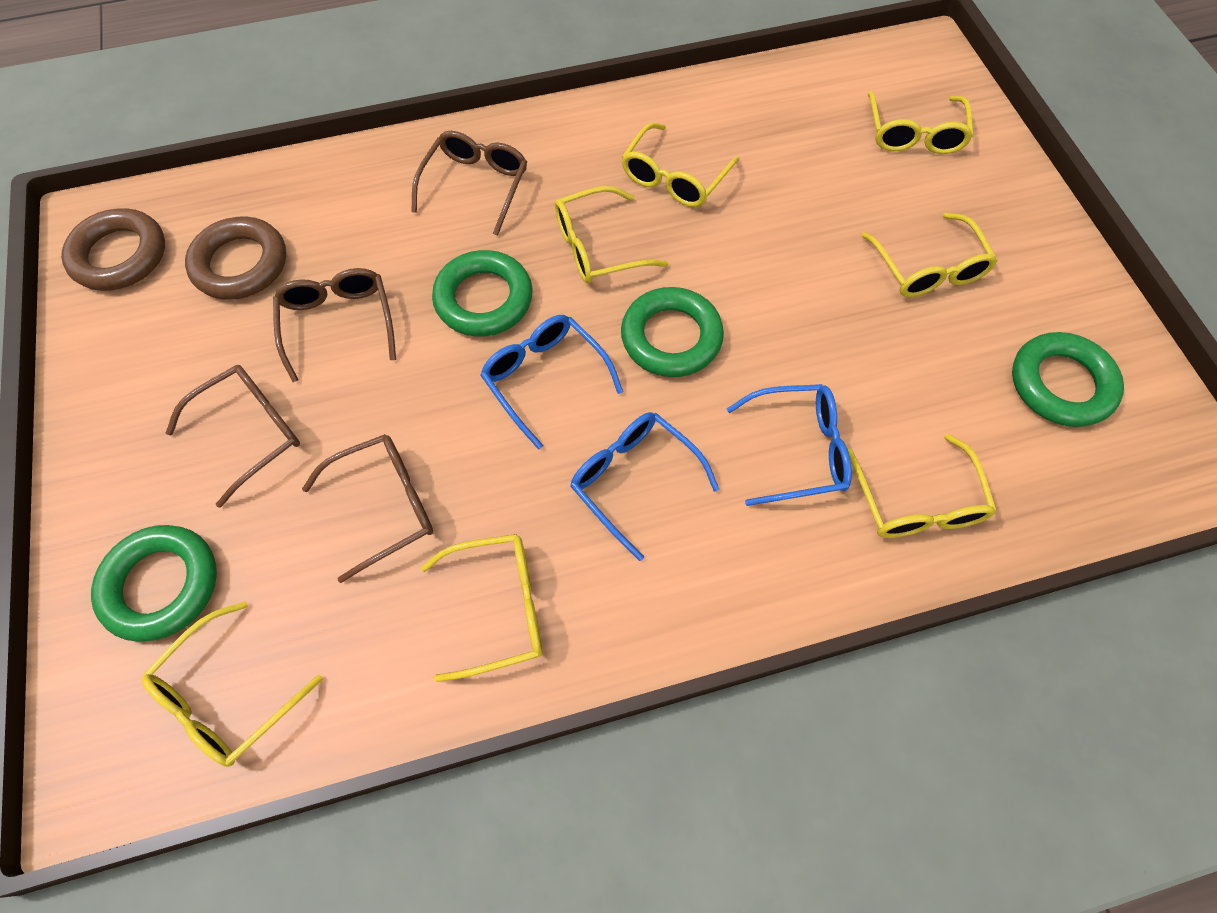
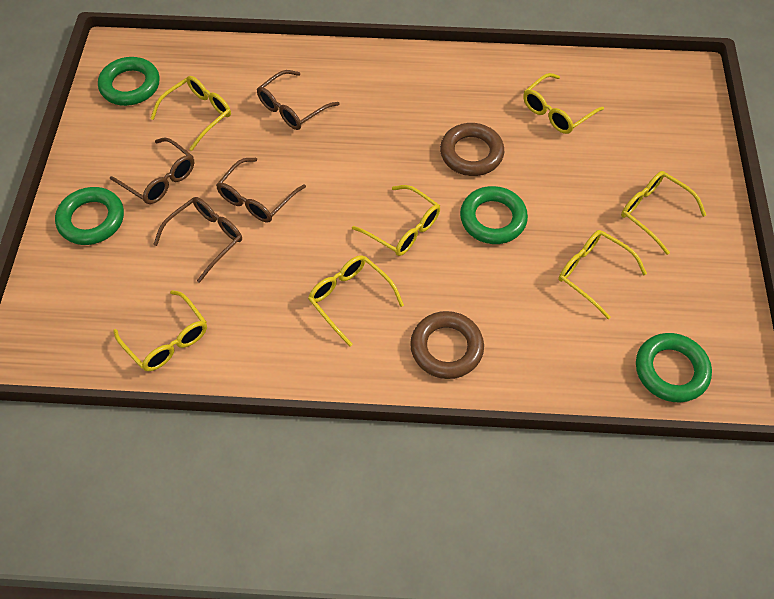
blue glasses: 3 -> 0

